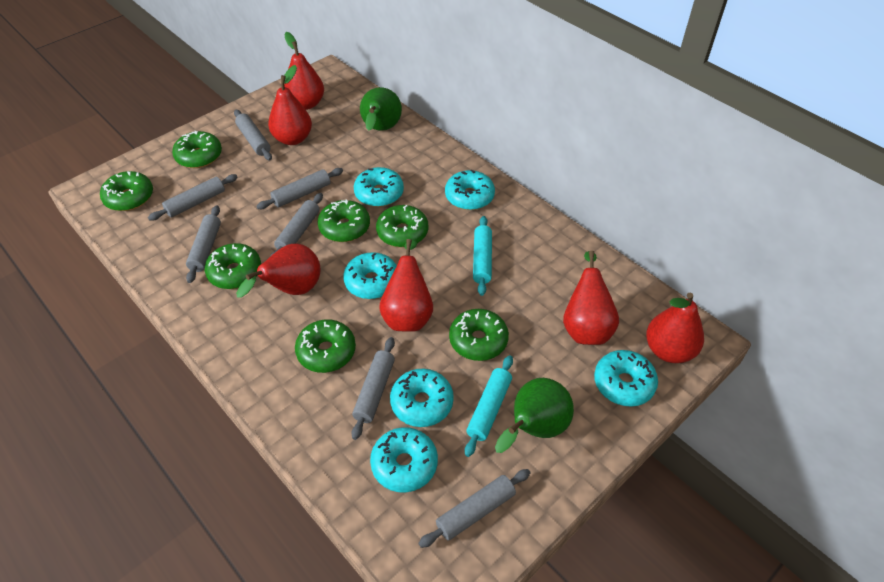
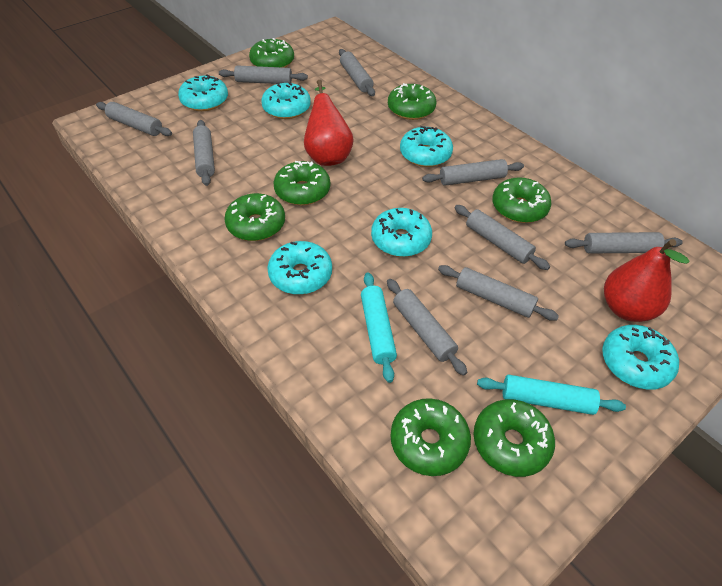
green pear: 2 -> 0
grey rolling pin: 7 -> 9
red pear: 6 -> 2

